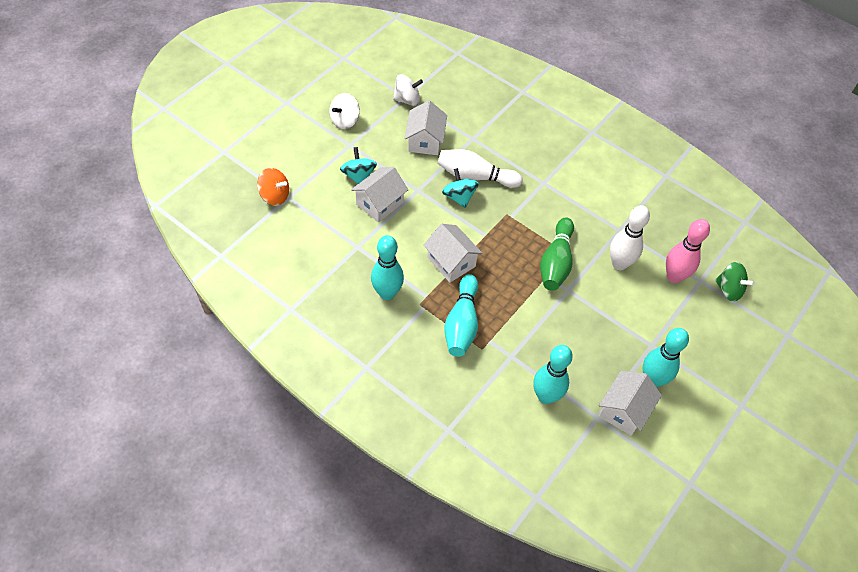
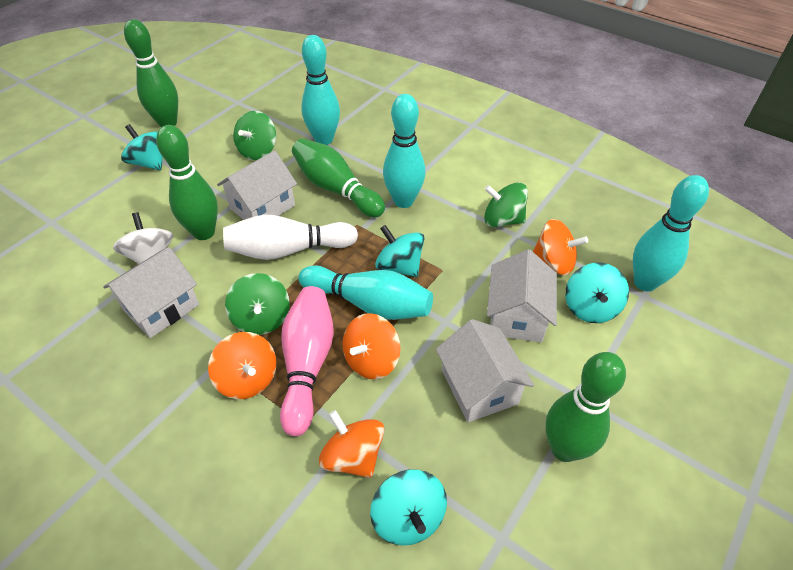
green bowling pin: 1 -> 4
green spinning top: 1 -> 3
orange spinning top: 1 -> 4
turquoise spinning top: 2 -> 4
white bowling pin: 2 -> 1
white spinning top: 2 -> 1

